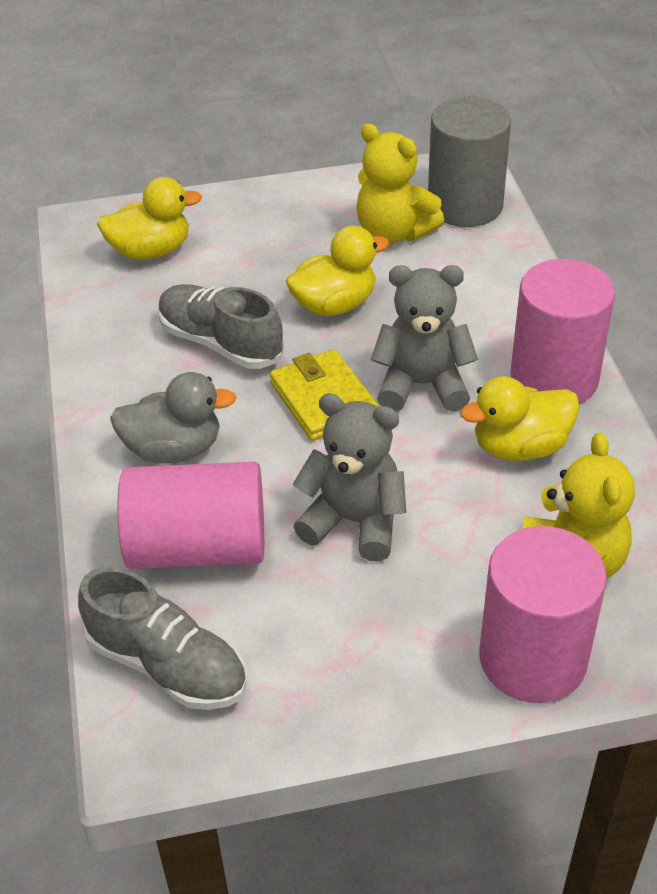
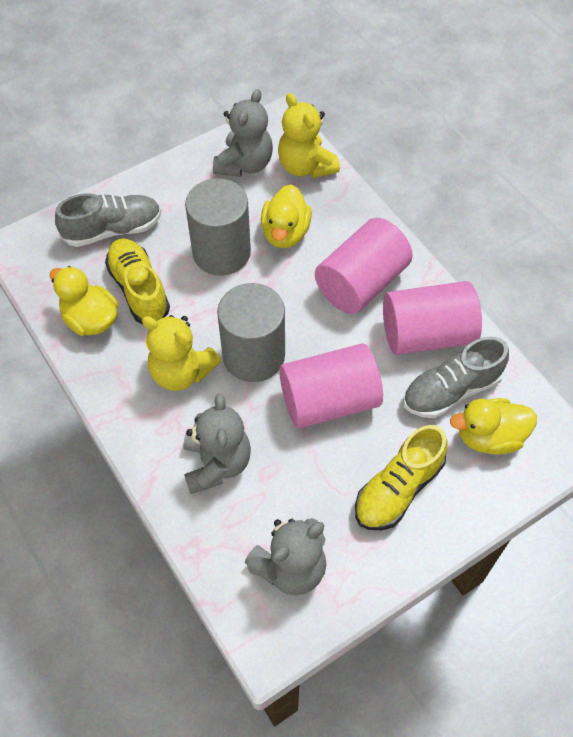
grey cylinder: 1 -> 2
grey duck: 1 -> 0
grey teddy bear: 2 -> 3
yellow shoe: 0 -> 2
yellow wallet: 1 -> 0

